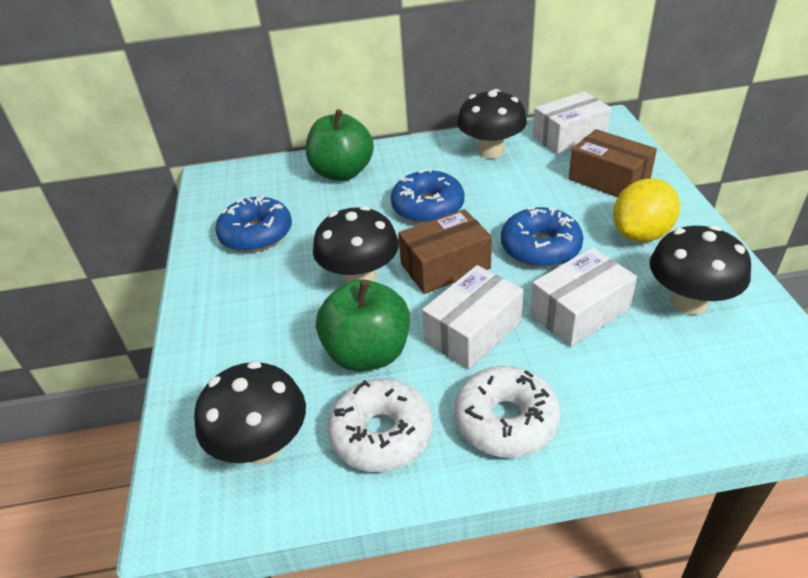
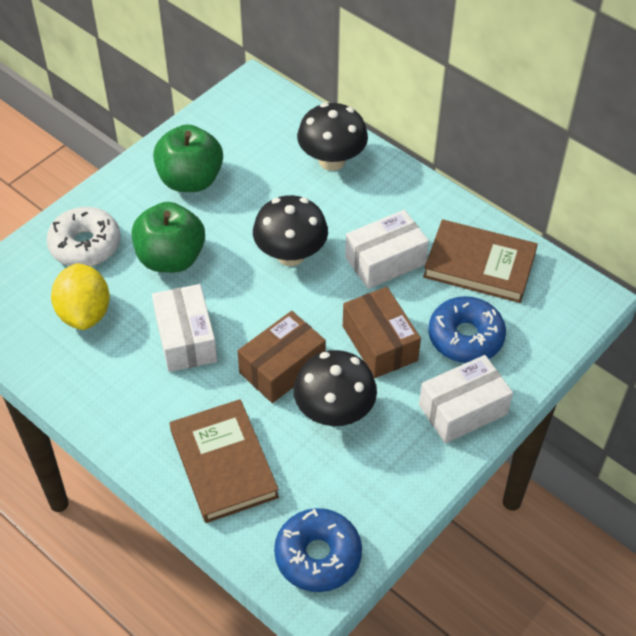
black mushroom: 4 -> 3
blue donut: 3 -> 2
brown book: 0 -> 2
white donut: 2 -> 1

